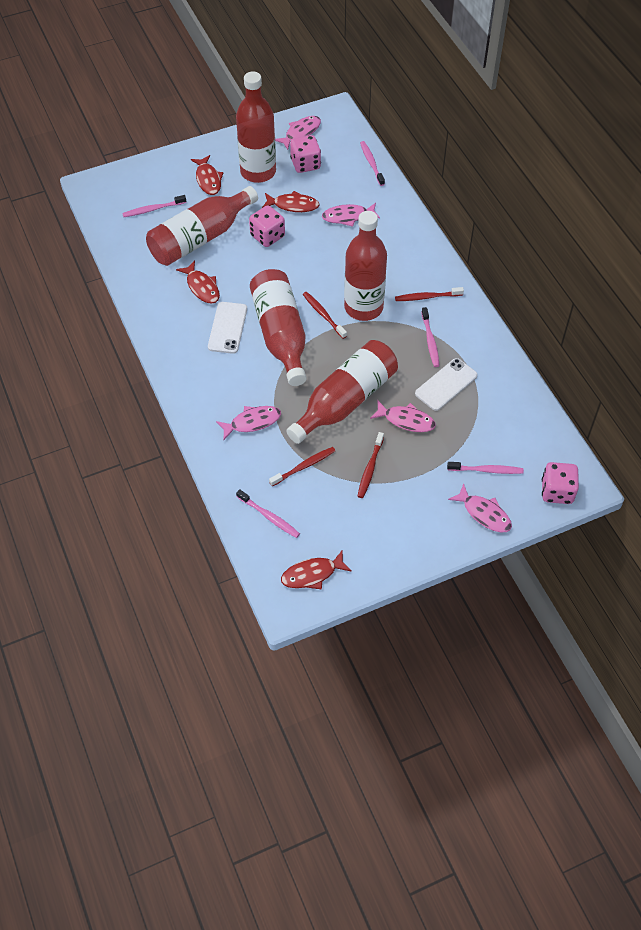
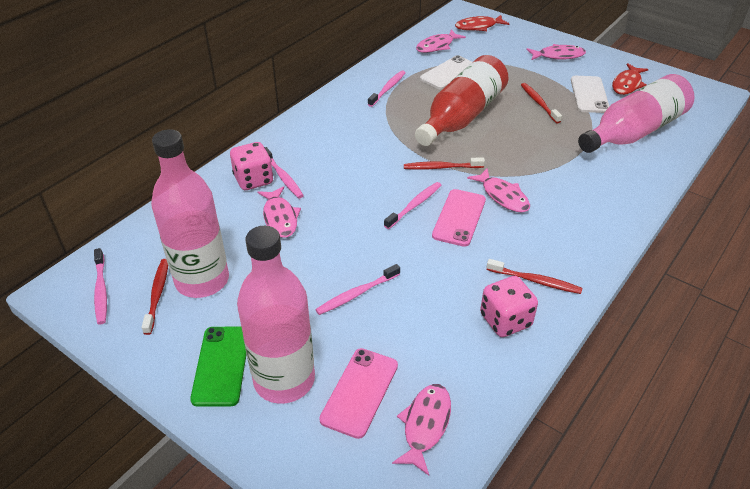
green phone: 0 -> 1
pink bottle: 0 -> 3
pink dice: 3 -> 2
pink phone: 0 -> 2
red bottle: 5 -> 1
red fish: 4 -> 2

